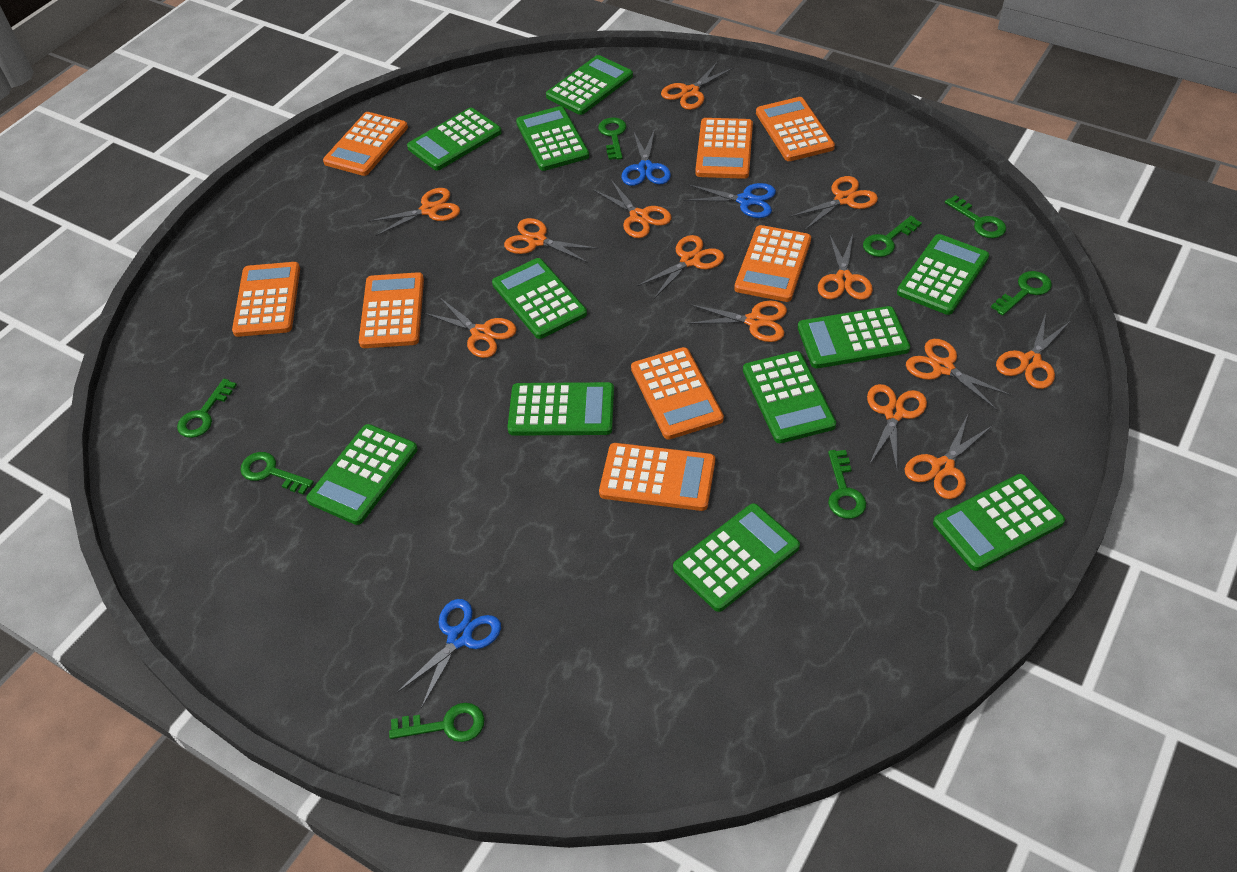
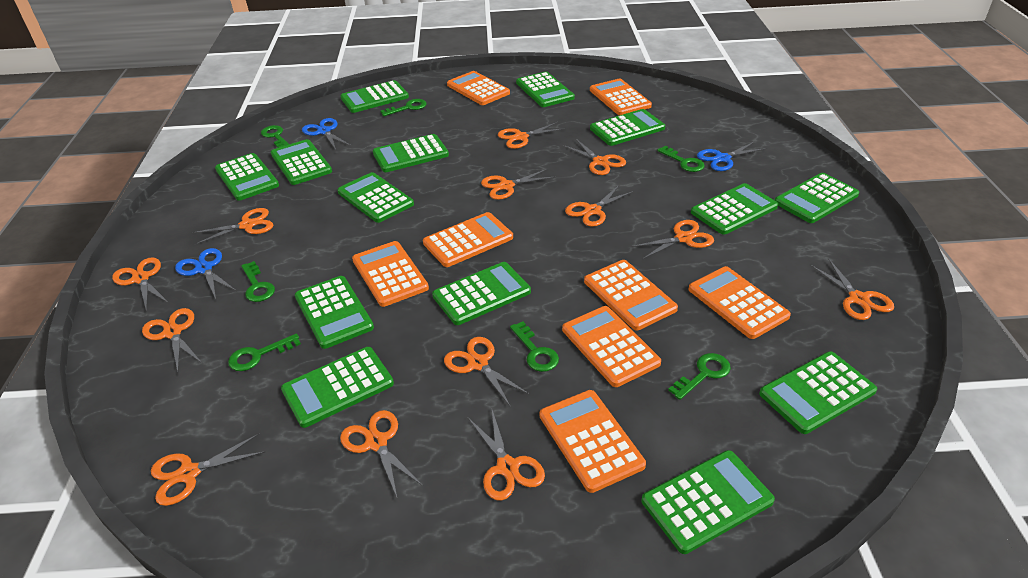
green calculator: 11 -> 14
green key: 8 -> 7

